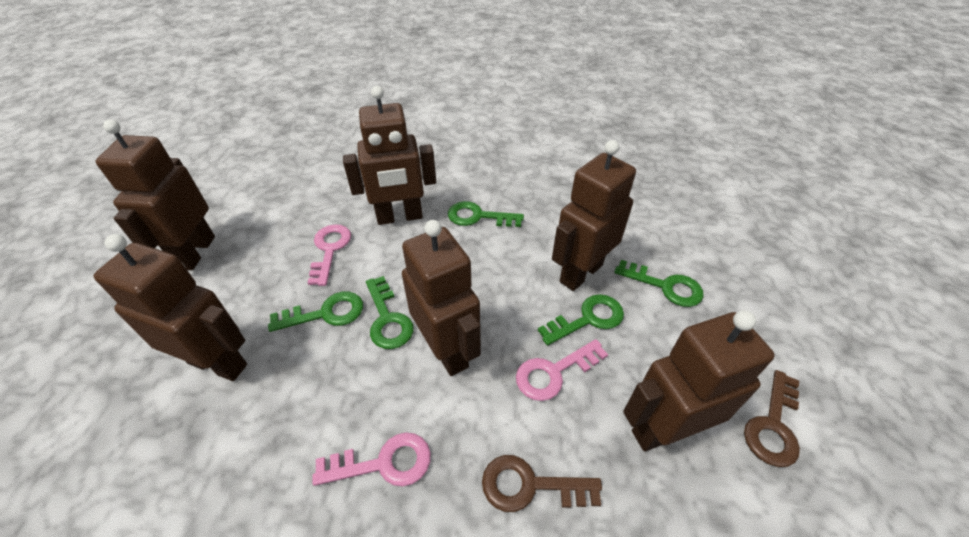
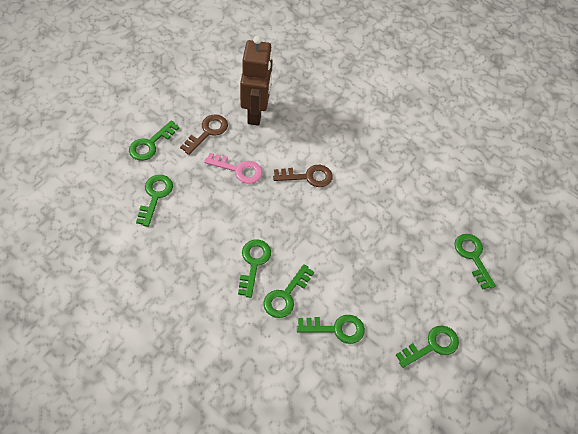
brown robot: 6 -> 1
green key: 5 -> 7
pink key: 3 -> 1

